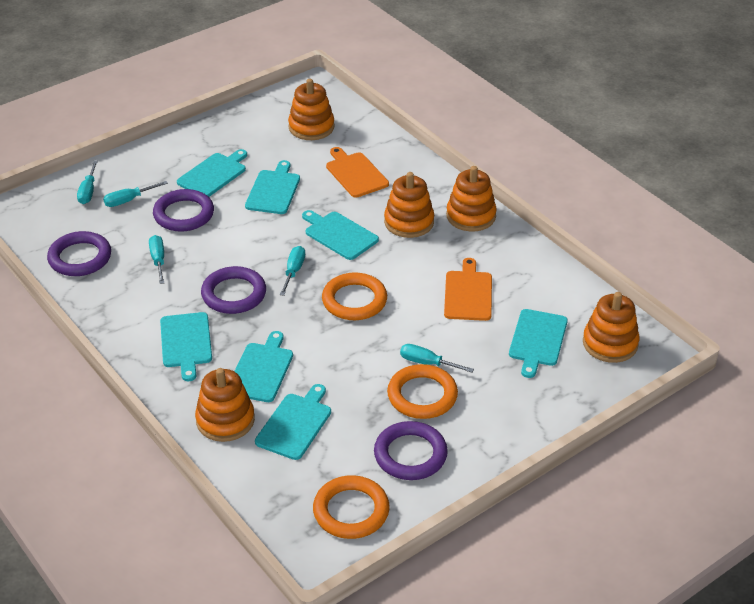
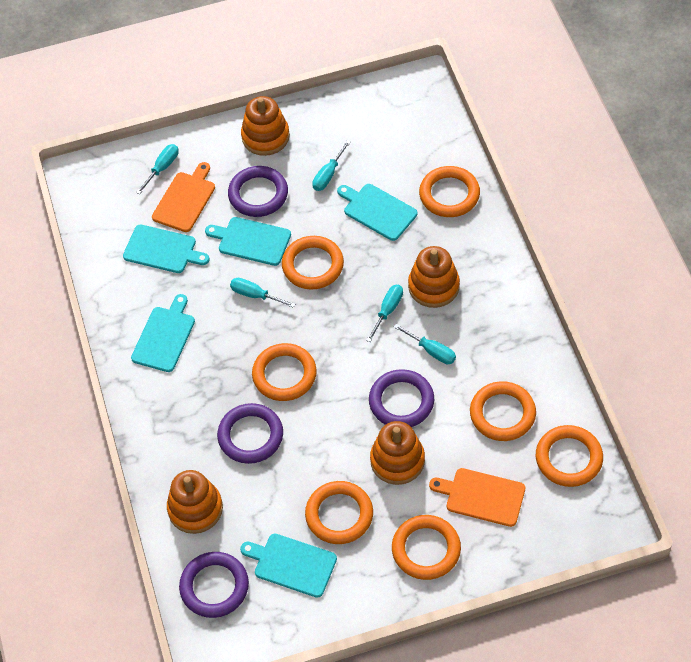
orange ring: 3 -> 7
orange stacking toy: 5 -> 4
turquoise cutting board: 7 -> 5

